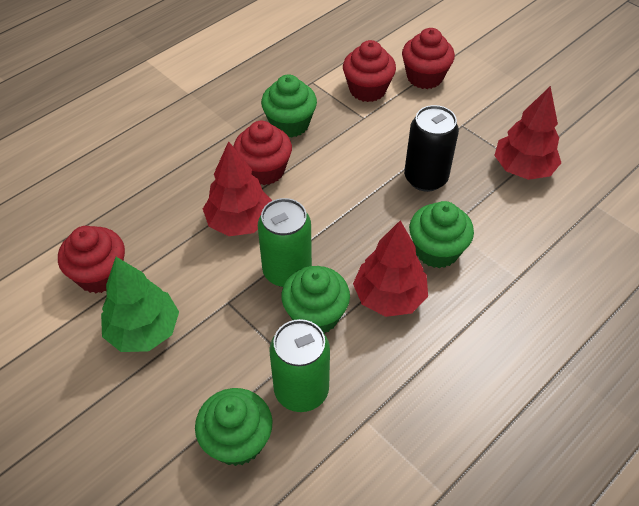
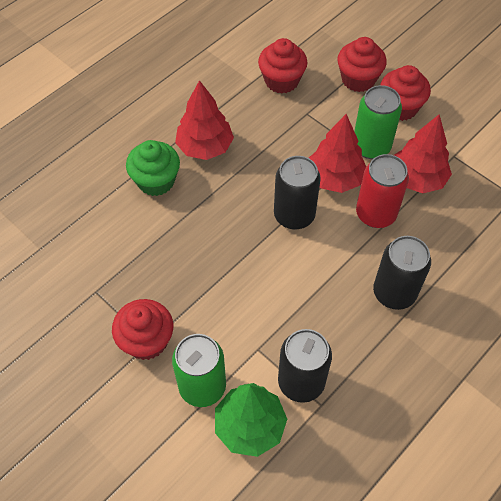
black can: 1 -> 3
green cupcake: 4 -> 1
red can: 0 -> 1

